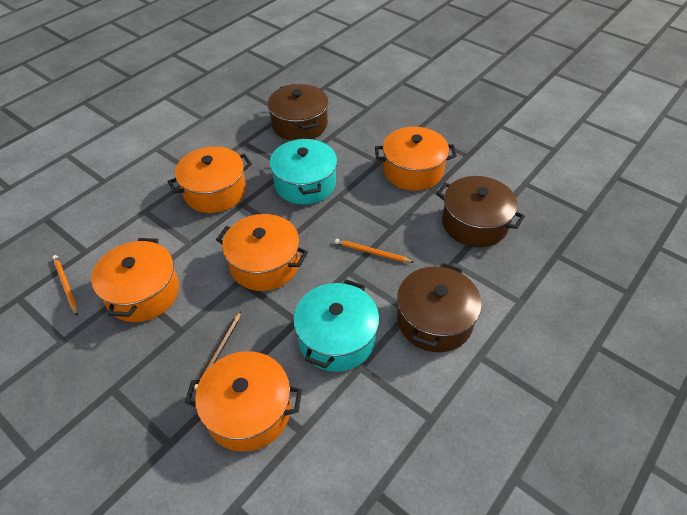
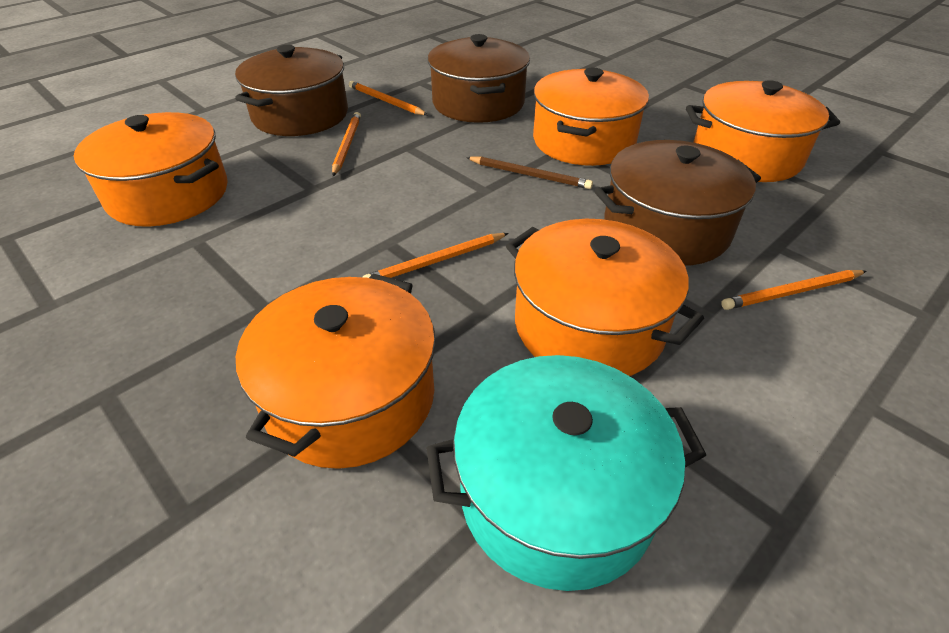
orange pencil: 2 -> 4
turquoise pot: 2 -> 1

